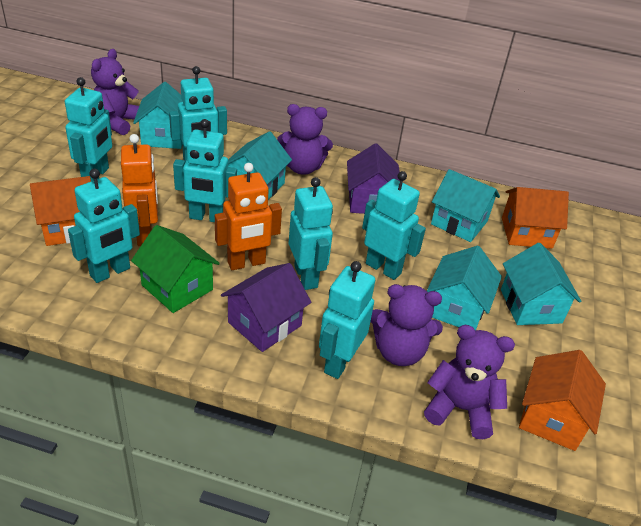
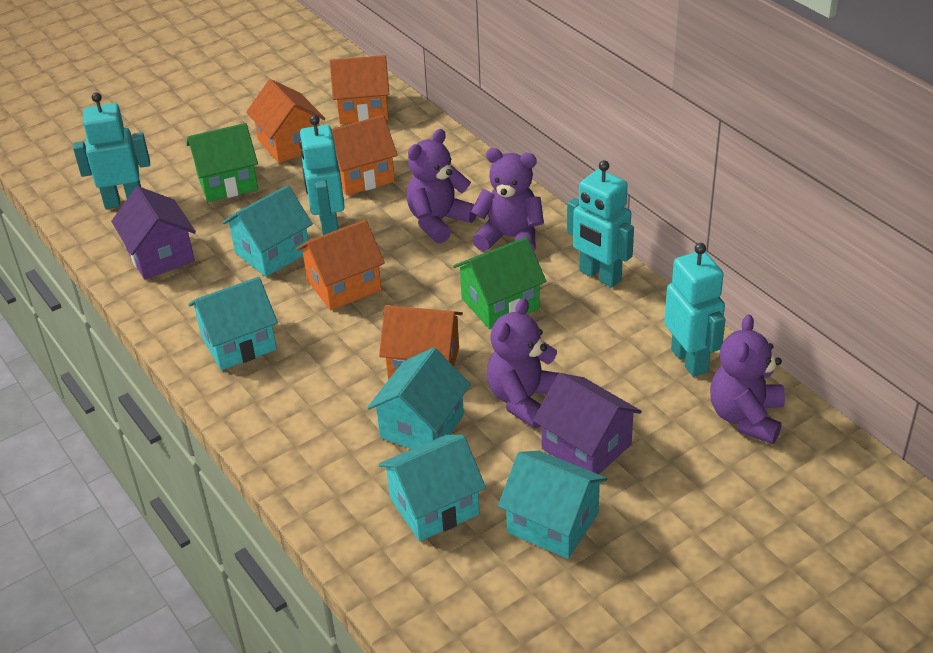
green house: 1 -> 2
orange house: 3 -> 5
orange robot: 2 -> 0
turquoise robot: 7 -> 4

